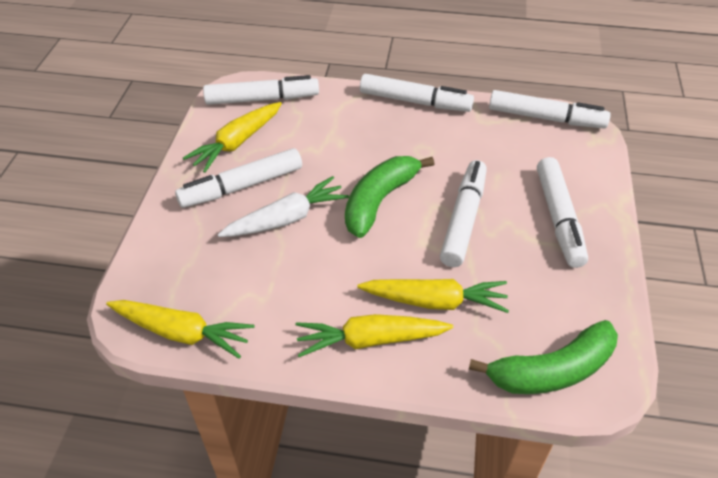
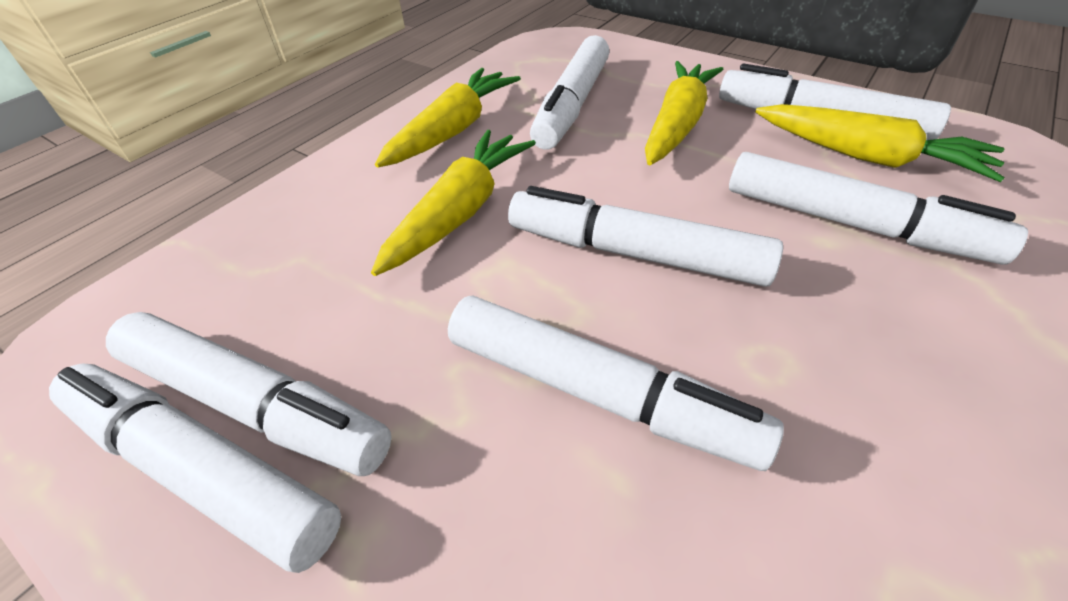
green banana: 2 -> 0
white carrot: 1 -> 0
white marker: 6 -> 7

